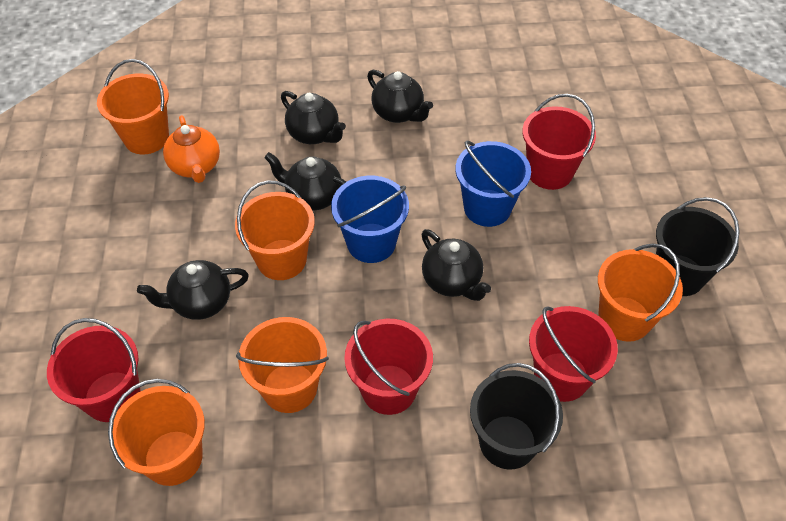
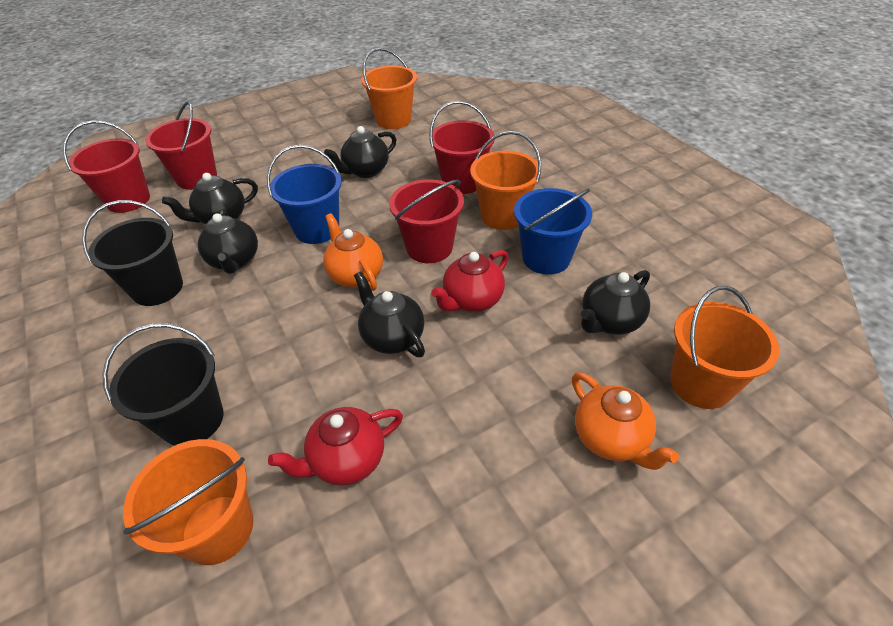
orange bucket: 5 -> 4
orange teapot: 1 -> 2
red teapot: 0 -> 2

